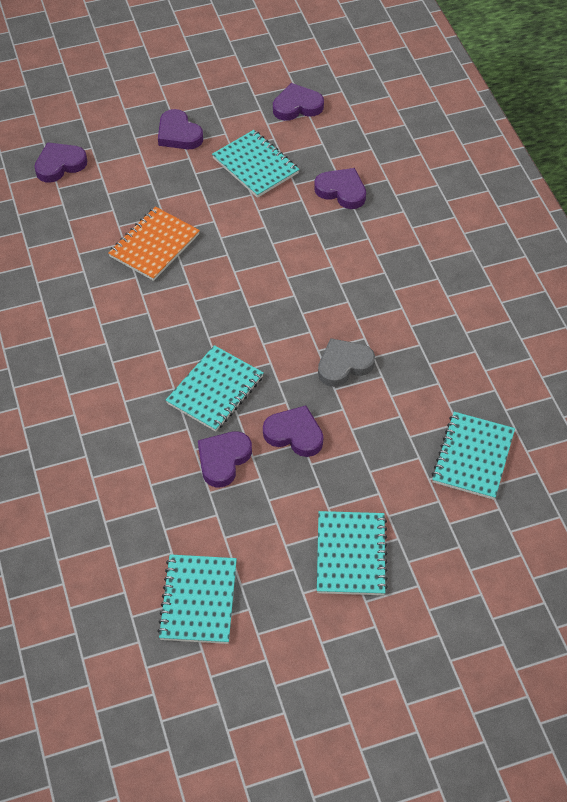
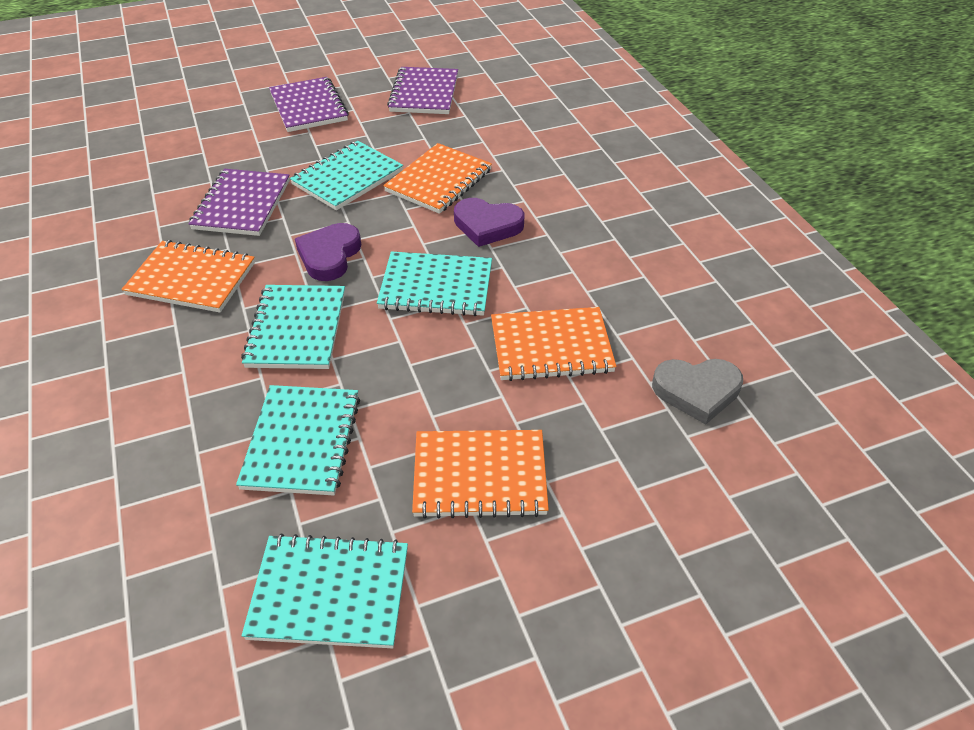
orange notebook: 1 -> 4
purple heart: 6 -> 2
purple notebook: 0 -> 3

